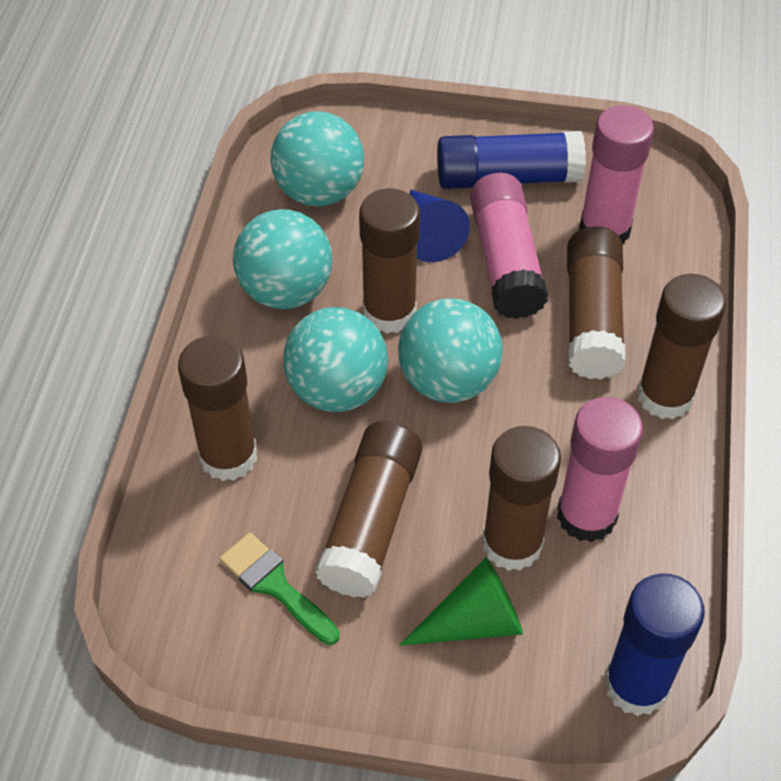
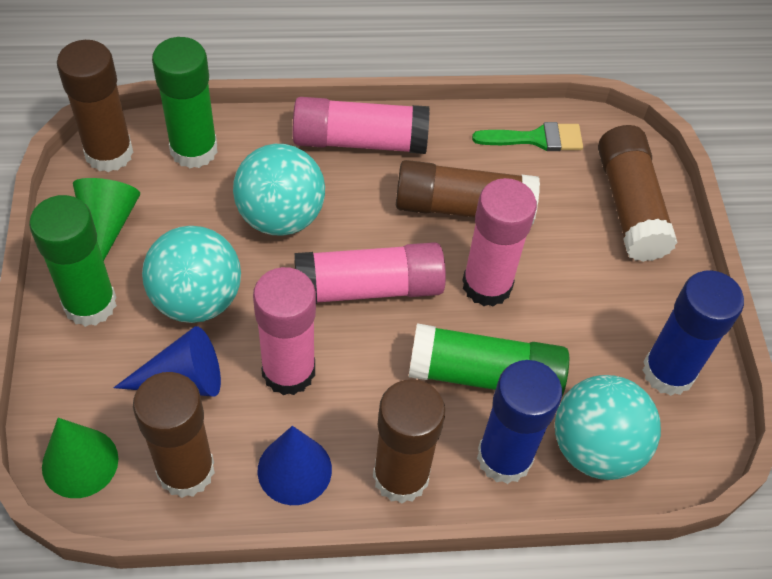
blue cone: 1 -> 2
brown glue stick: 6 -> 5
green cone: 1 -> 2
green glue stick: 0 -> 3
pink glue stick: 3 -> 4
turquoise ball: 4 -> 3

